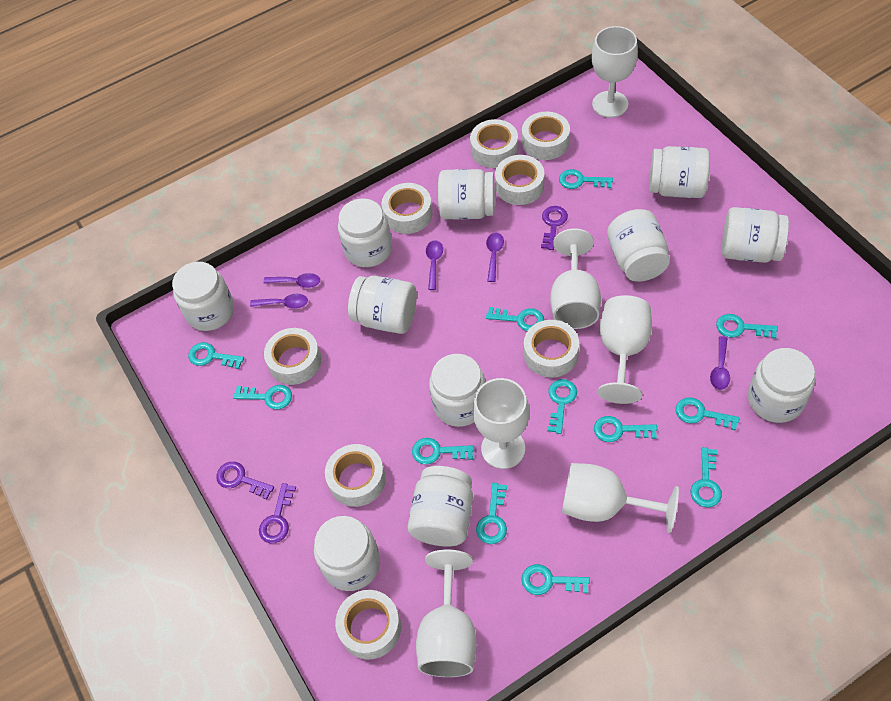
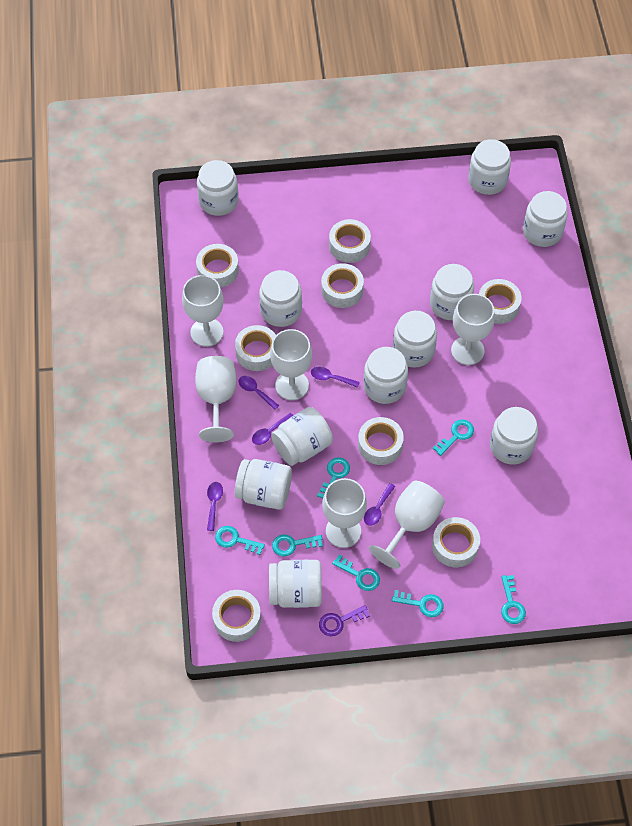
purple key: 3 -> 1
turquoise key: 12 -> 7

